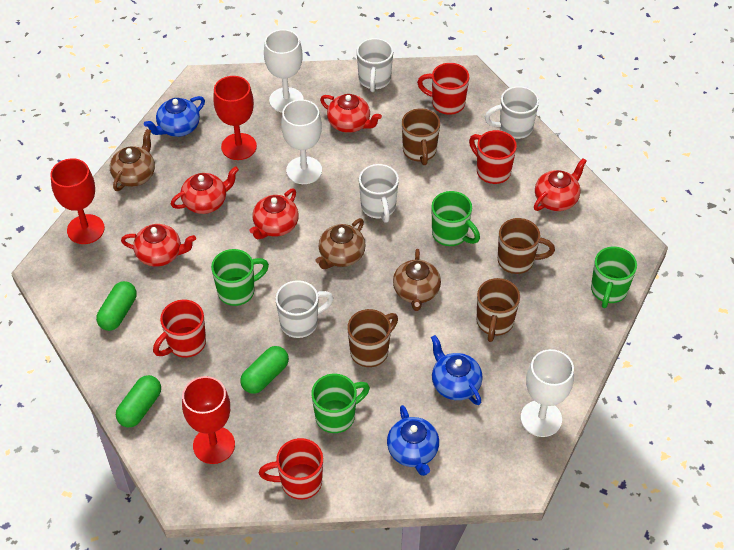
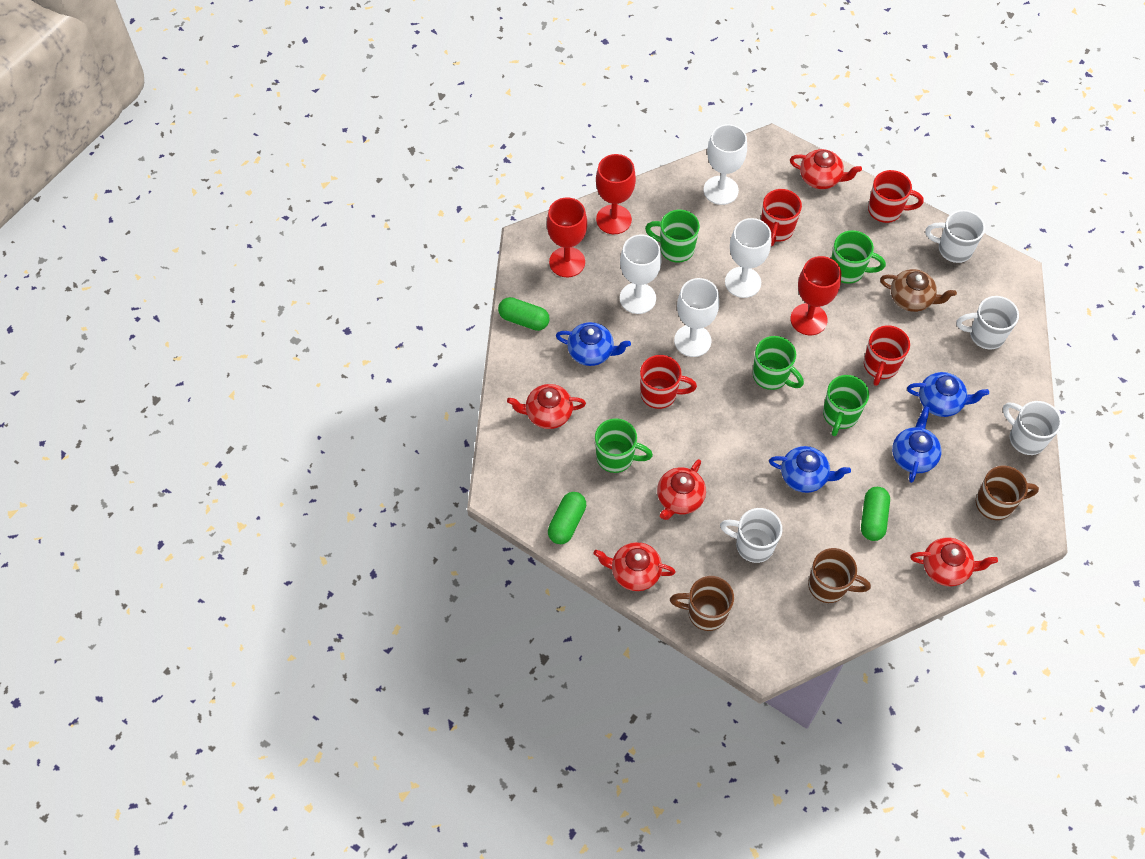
blue teapot: 3 -> 4
brown mug: 4 -> 3
brown teapot: 3 -> 1
green mug: 4 -> 5
white goblet: 3 -> 4

